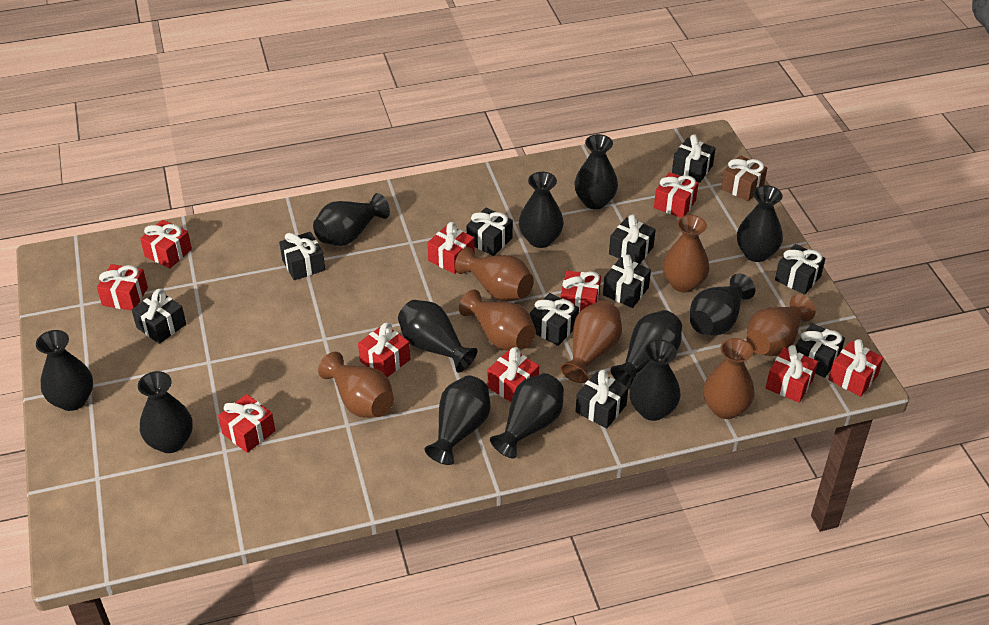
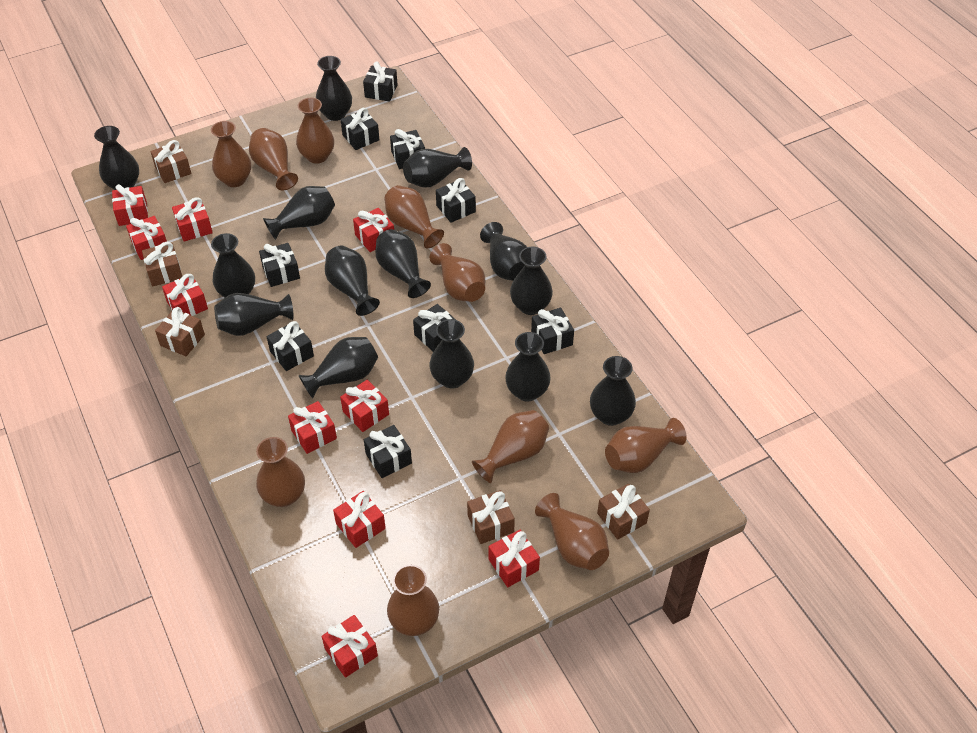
black gift: 10 -> 9
black vase: 12 -> 14
brown gift: 1 -> 5
brown vase: 7 -> 10

